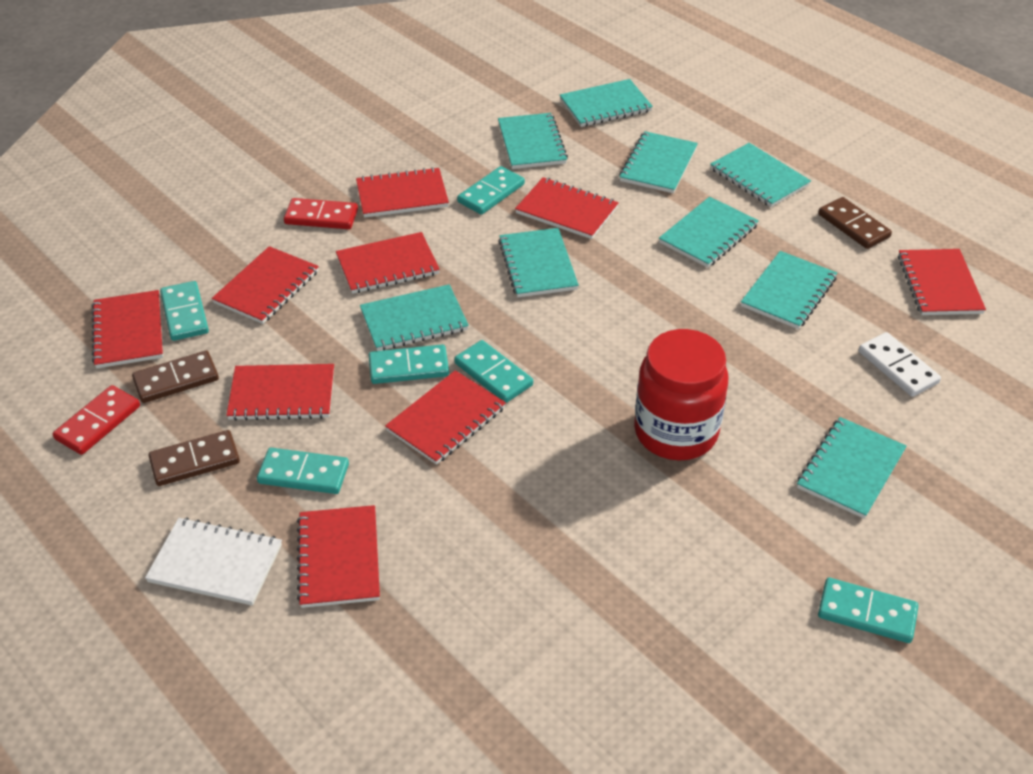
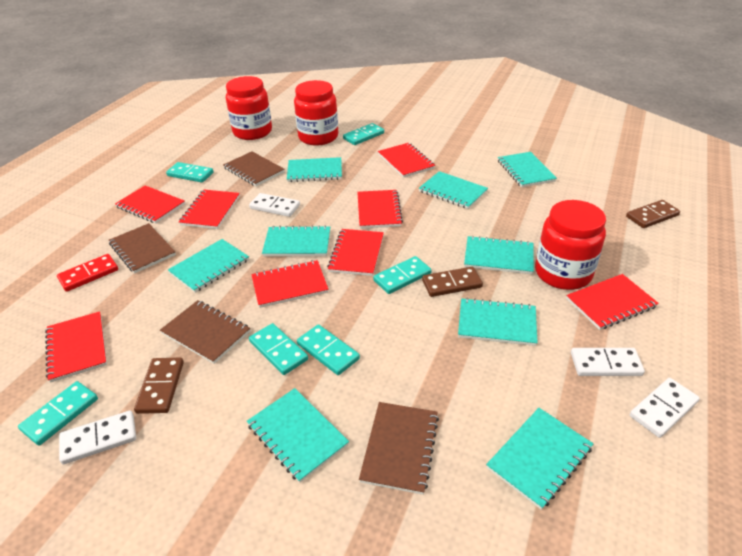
brown notebook: 0 -> 4
red domino: 2 -> 1
red jar: 1 -> 3
red notebook: 9 -> 8
white domino: 1 -> 4
white notebook: 1 -> 0

